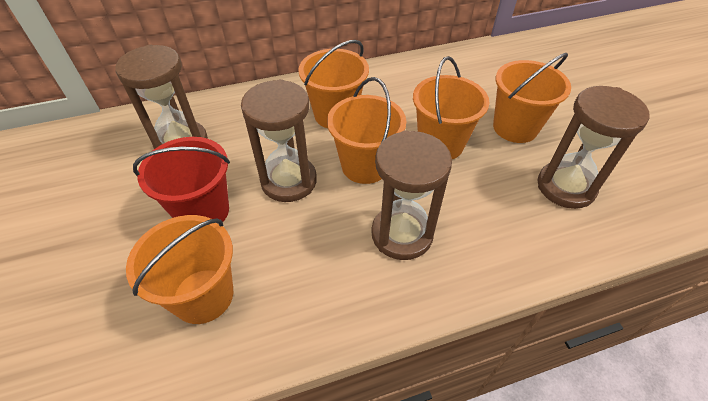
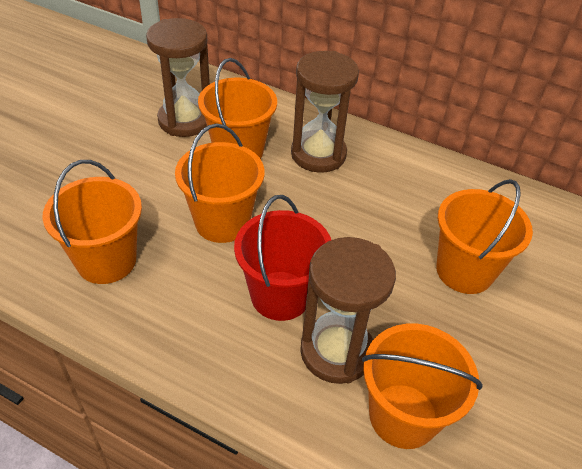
brown hourglass: 4 -> 3

